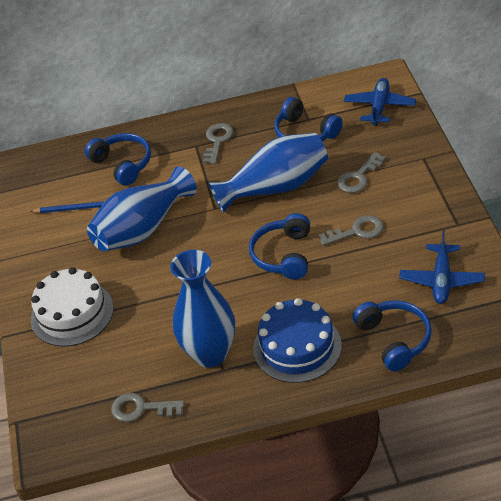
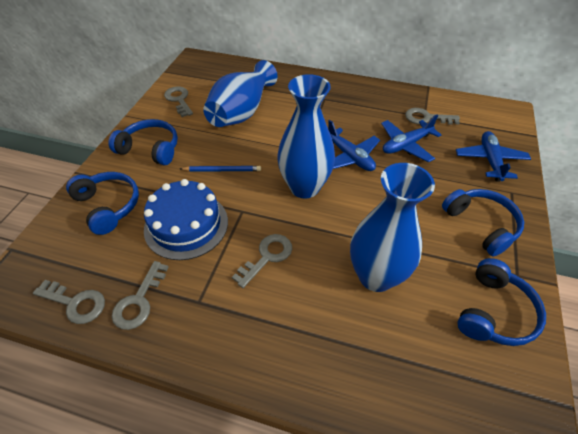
blue plane: 2 -> 3
grey key: 4 -> 5
white cake: 1 -> 0

